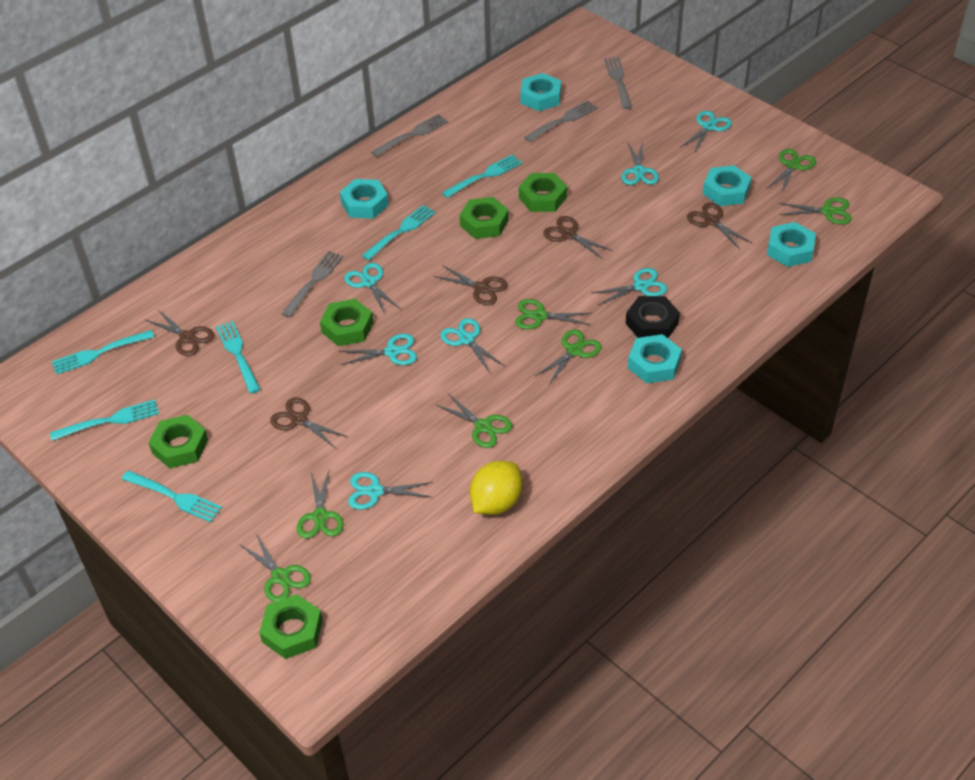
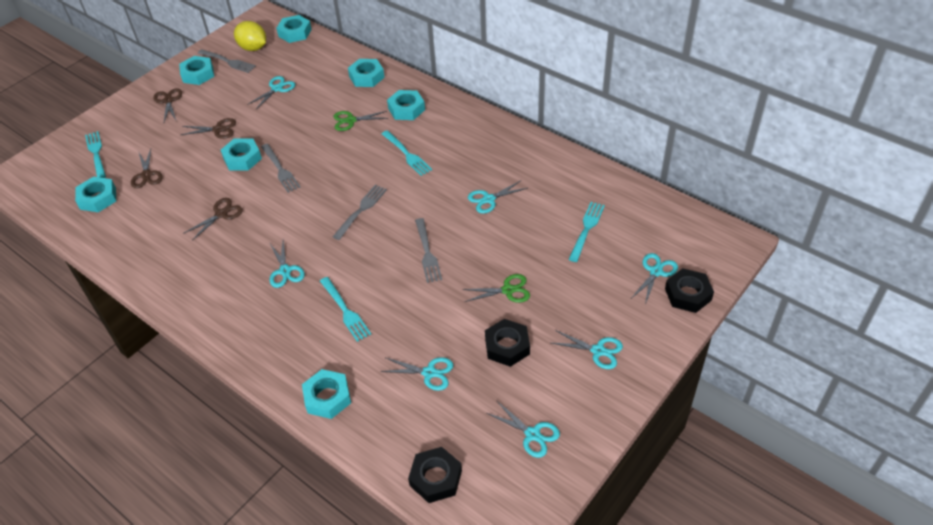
black nut: 1 -> 3
brown scissors: 5 -> 4
green nut: 5 -> 0
green scissors: 7 -> 2
turquoise fork: 6 -> 4
turquoise nut: 5 -> 7

